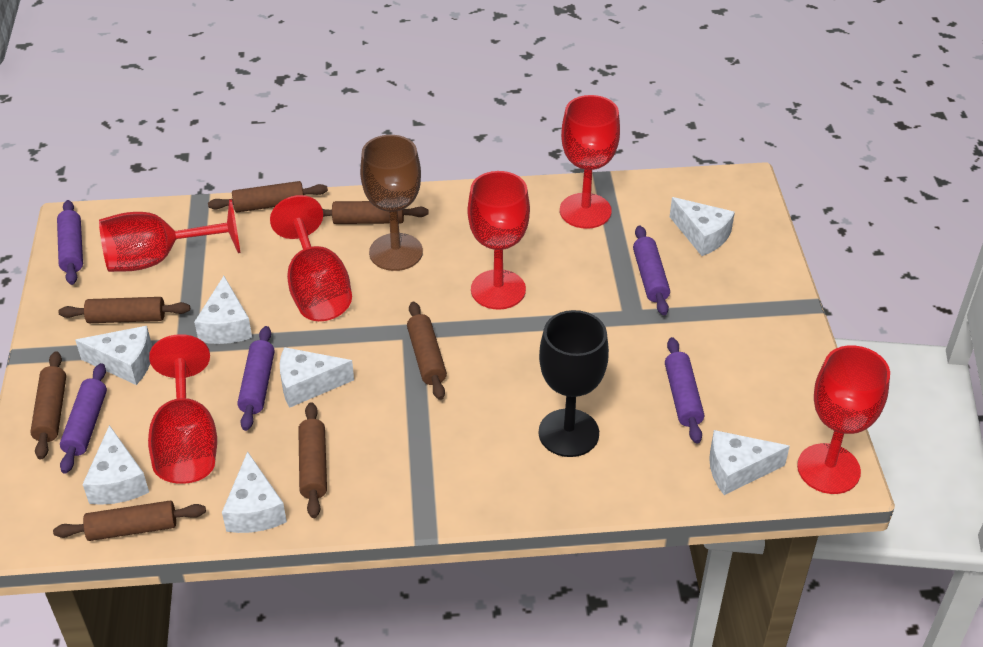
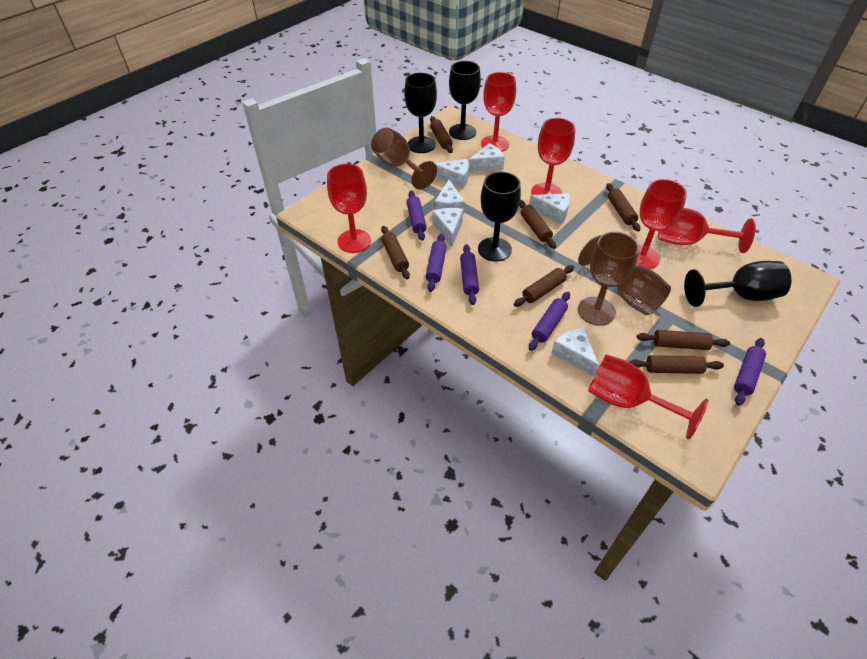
black goblet: 1 -> 4
brown goblet: 1 -> 3
white cheese: 7 -> 6

